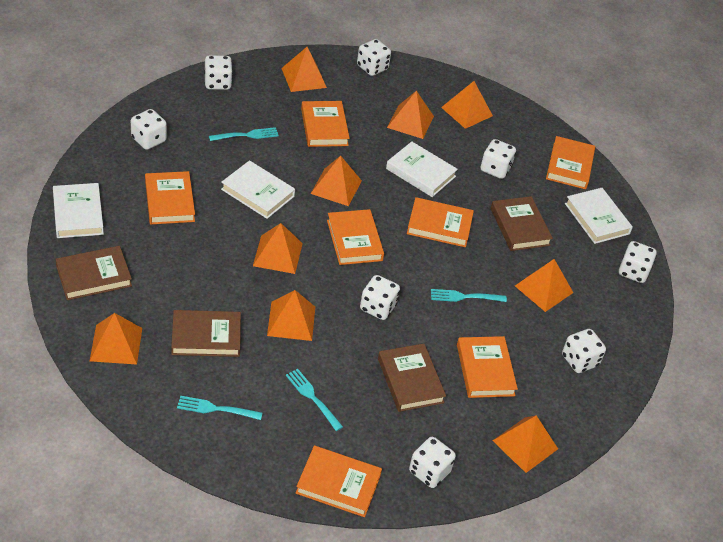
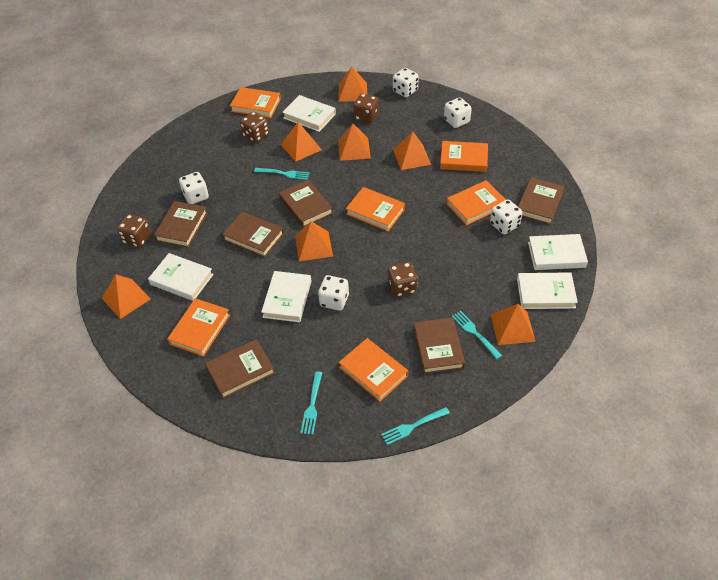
brown book: 4 -> 6
brown dice: 0 -> 4
orange book: 7 -> 6
orange pyramid: 9 -> 7
white book: 4 -> 5
white dice: 8 -> 5

